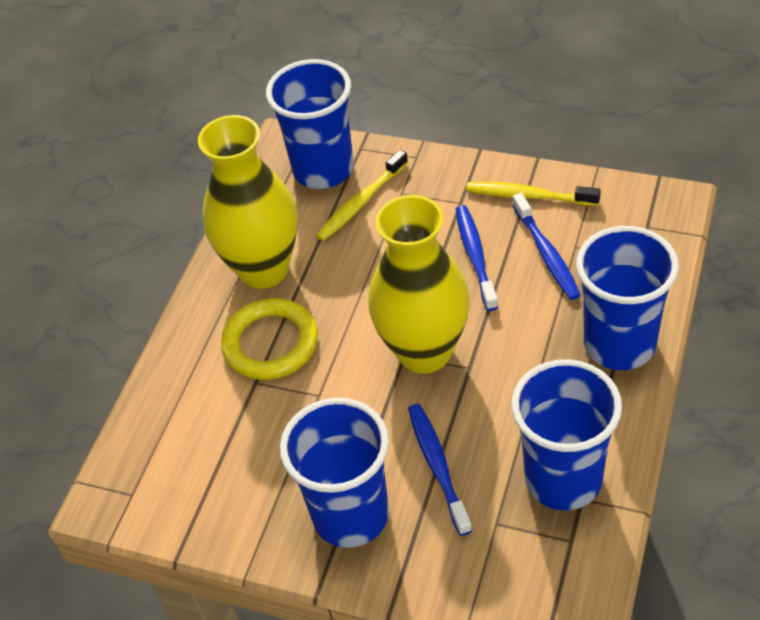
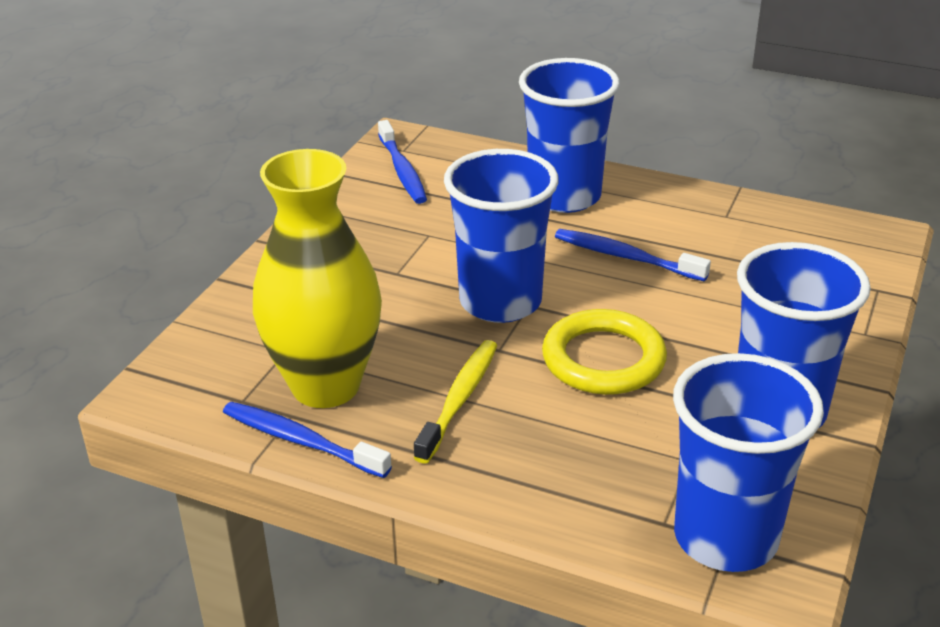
yellow toothbrush: 2 -> 1
yellow vase: 2 -> 1

